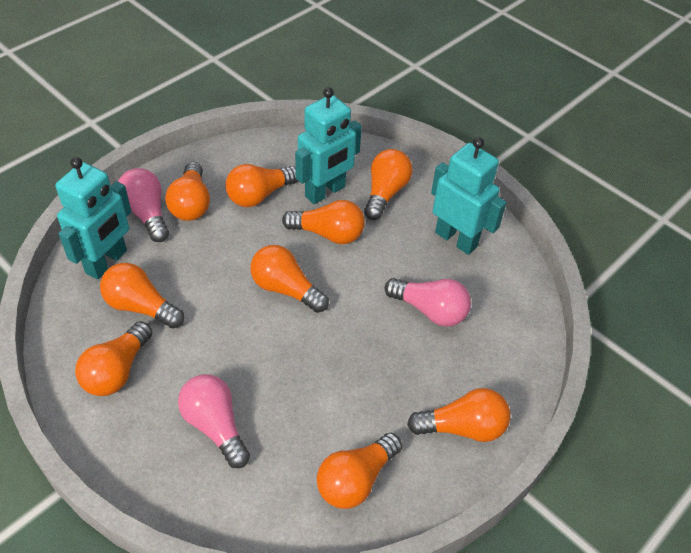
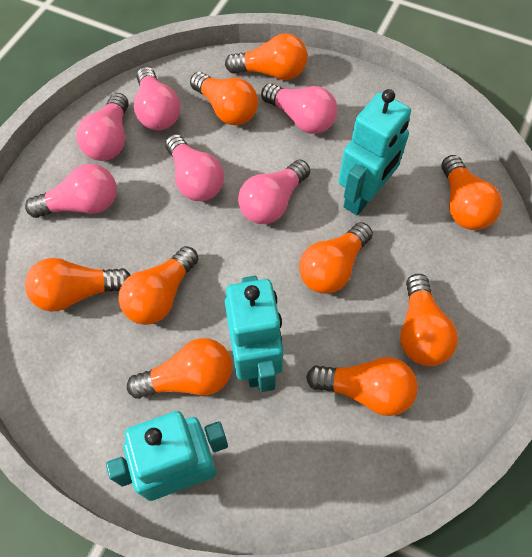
pink light bulb: 3 -> 6

